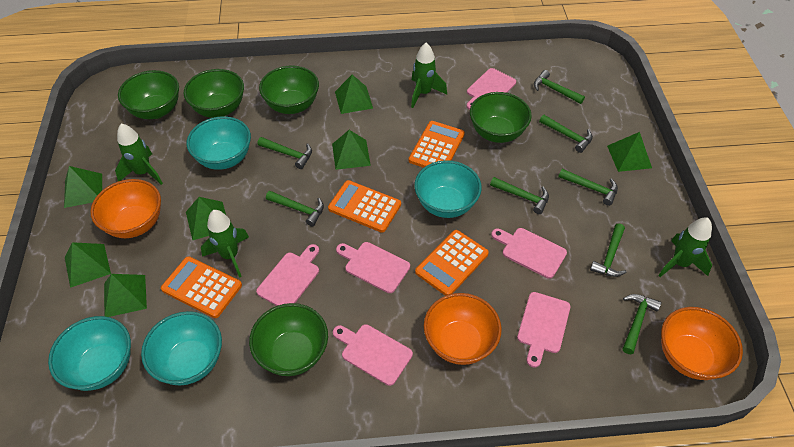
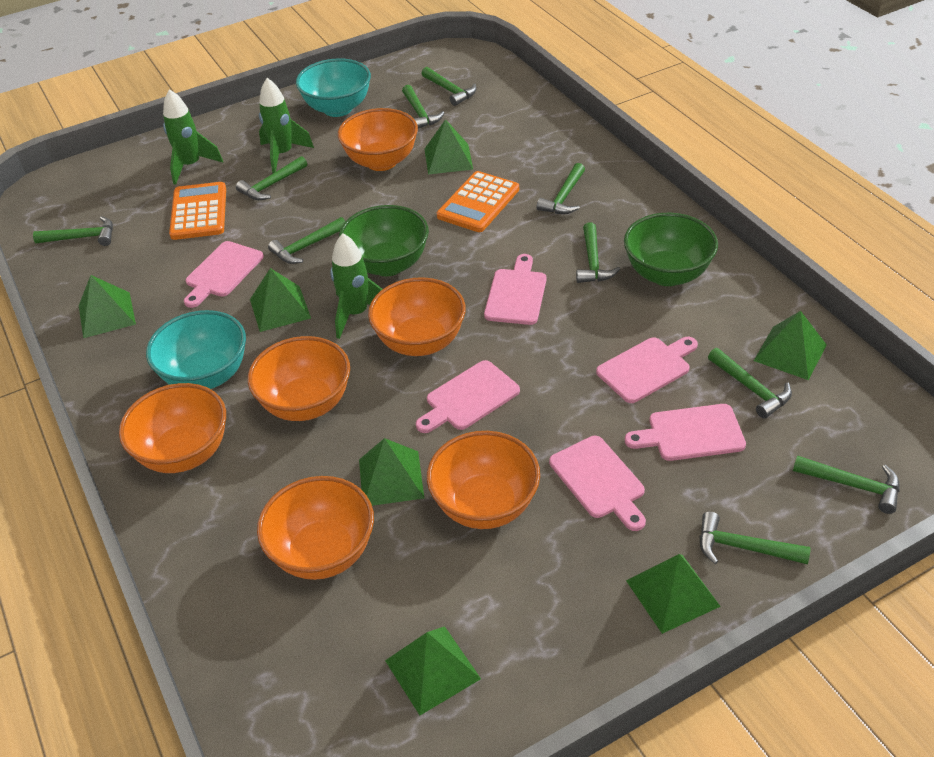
green bowl: 5 -> 2
green hammer: 8 -> 10
green rocket: 4 -> 3
orange bowl: 3 -> 6
orange calculator: 4 -> 2
turquoise bowl: 4 -> 2

